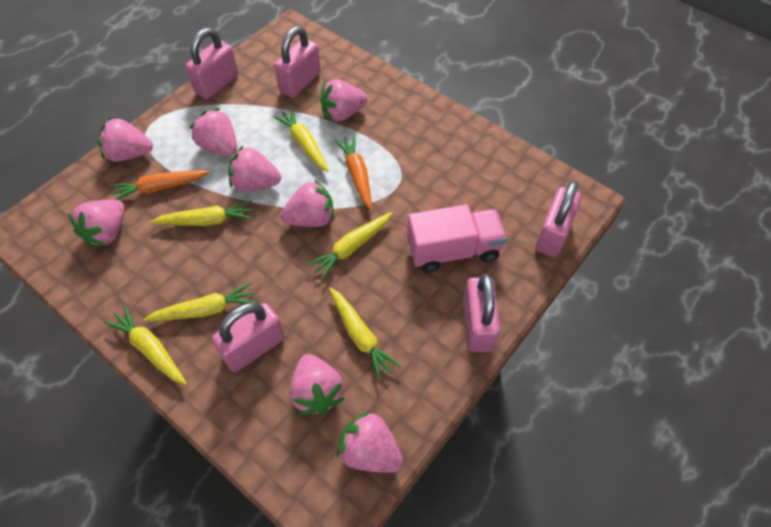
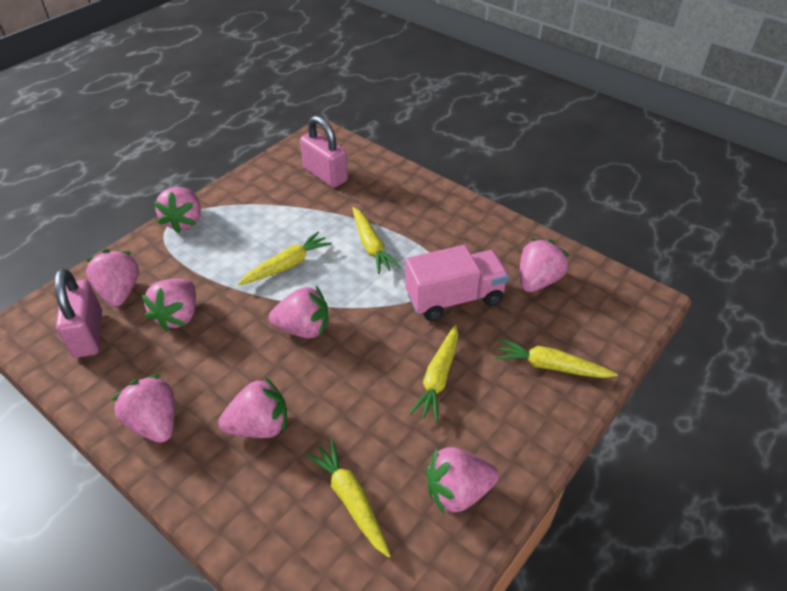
orange carrot: 2 -> 0
pink padlock: 5 -> 2
yellow carrot: 6 -> 5

